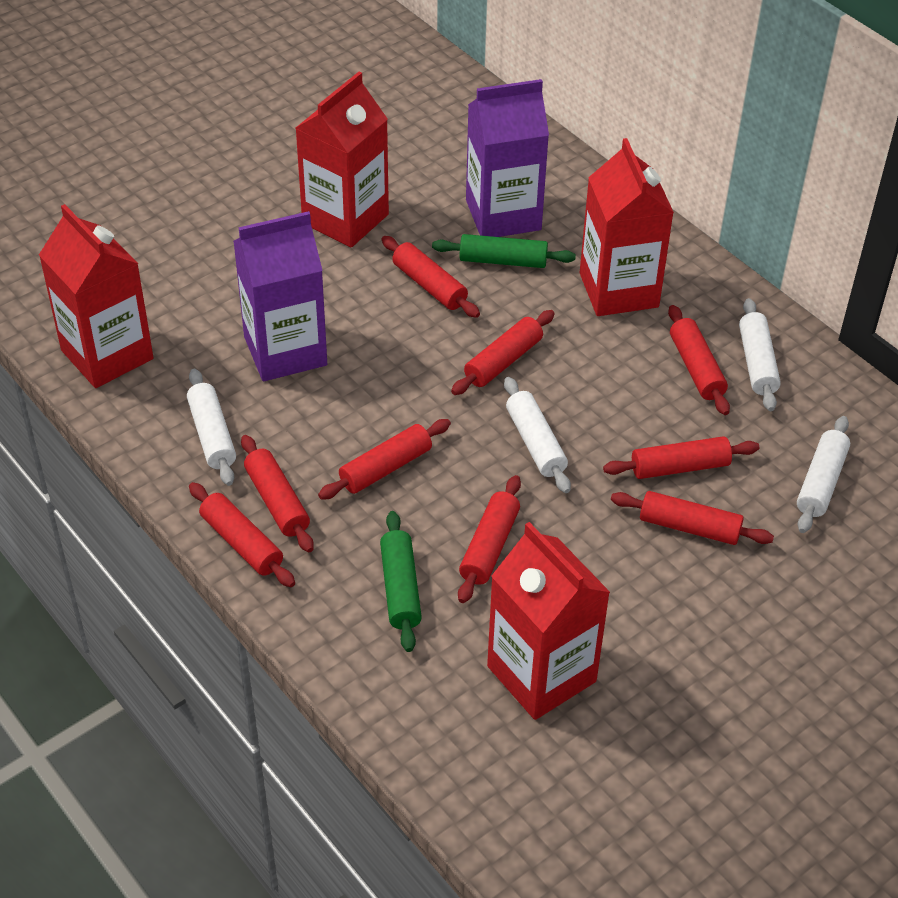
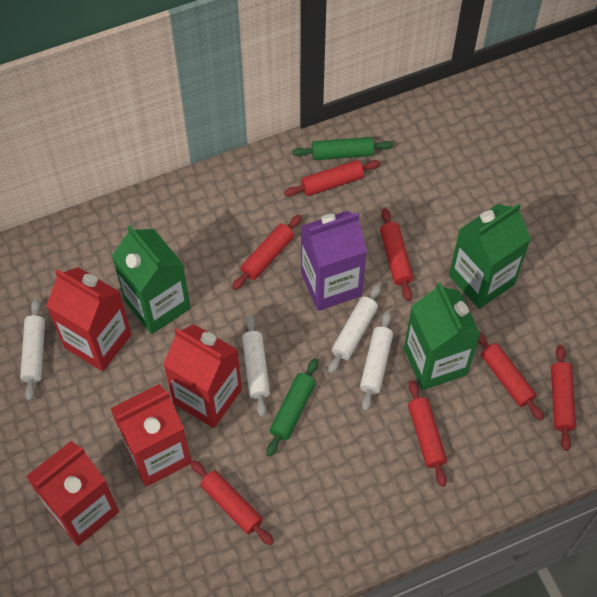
green carton: 0 -> 3
purple carton: 2 -> 1
red rolling pin: 9 -> 7

